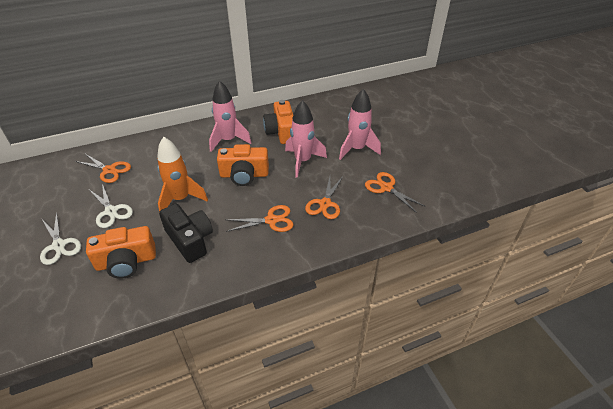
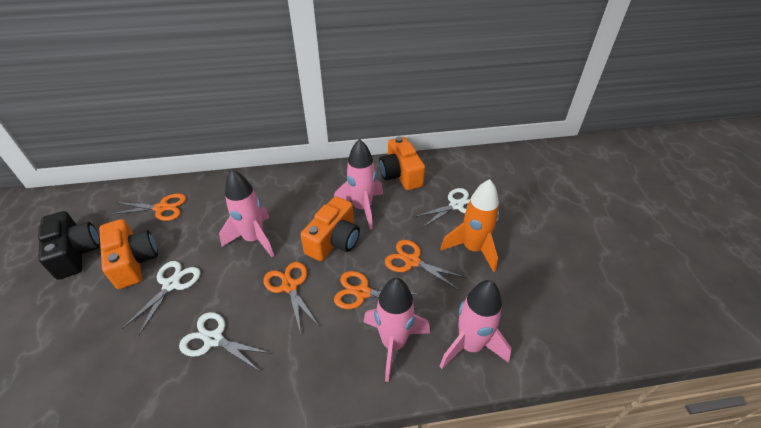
pink rocket: 3 -> 4
white scissors: 2 -> 3

